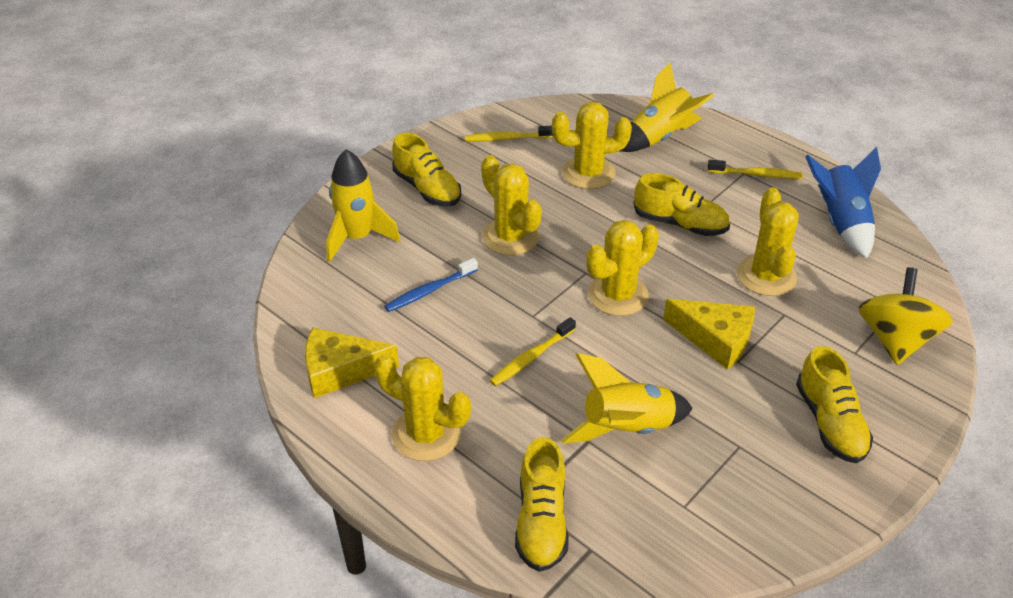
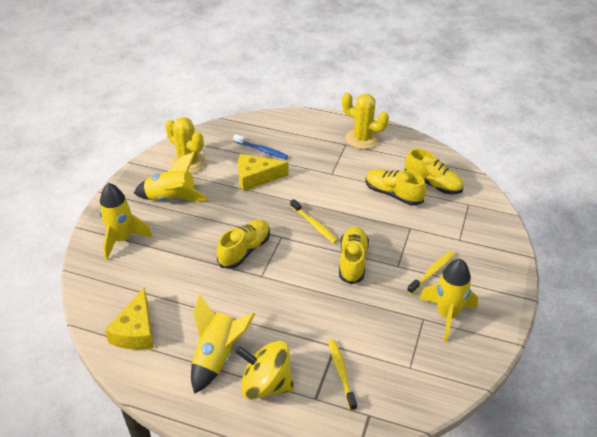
blue rocket: 1 -> 0
yellow cactus: 5 -> 2
yellow rocket: 3 -> 4

